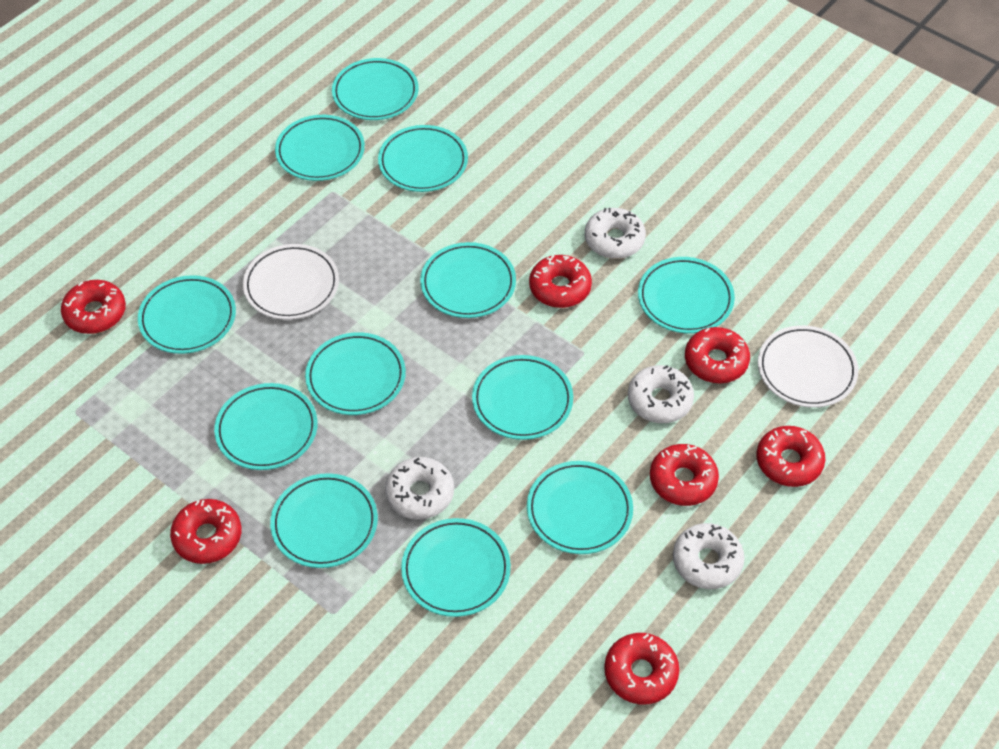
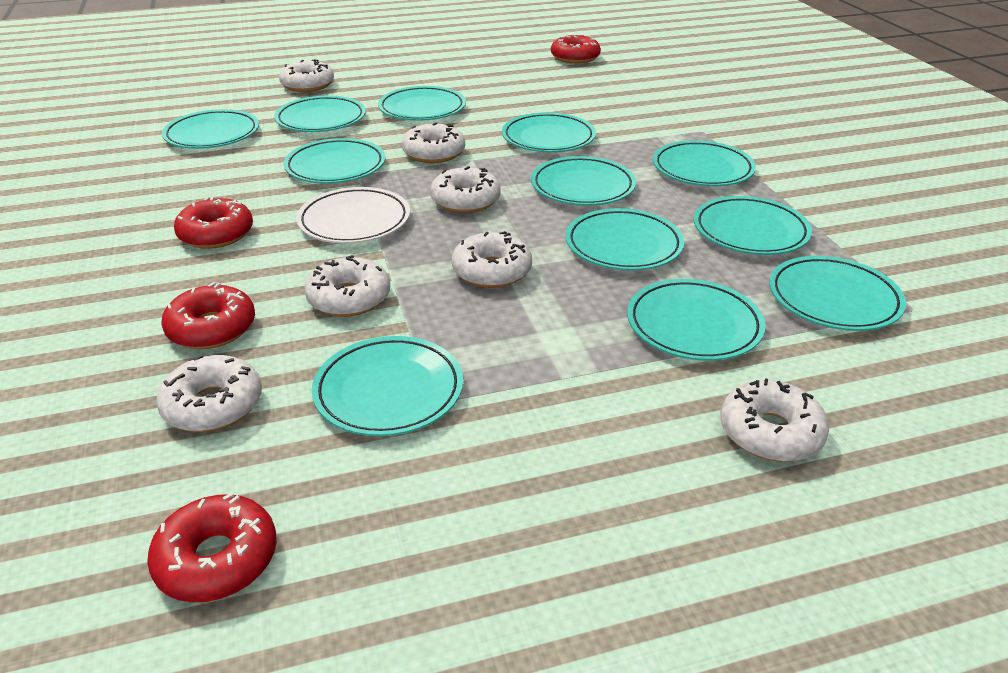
red donut: 7 -> 4
white donut: 4 -> 7
white plate: 2 -> 1

